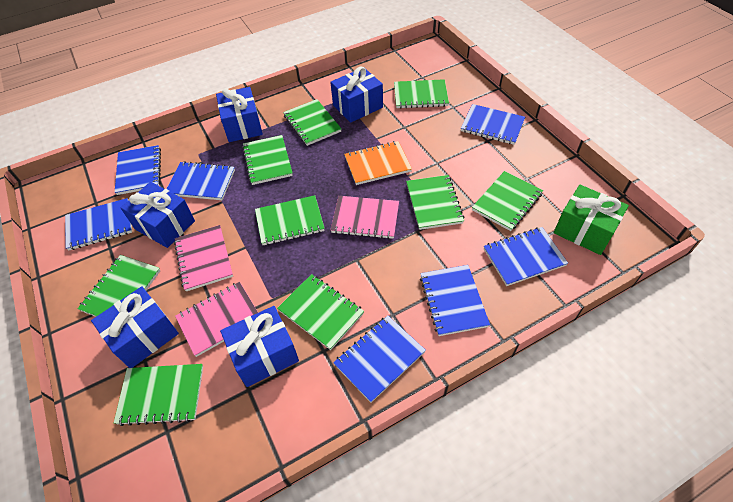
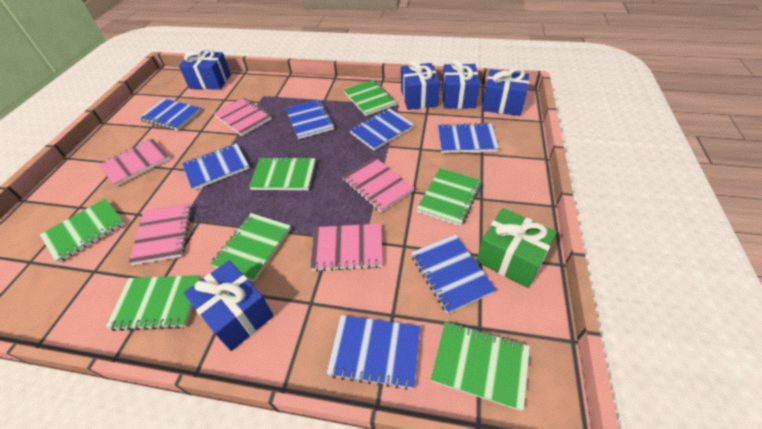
green notebook: 9 -> 7
orange notebook: 1 -> 0
pink notebook: 3 -> 5

